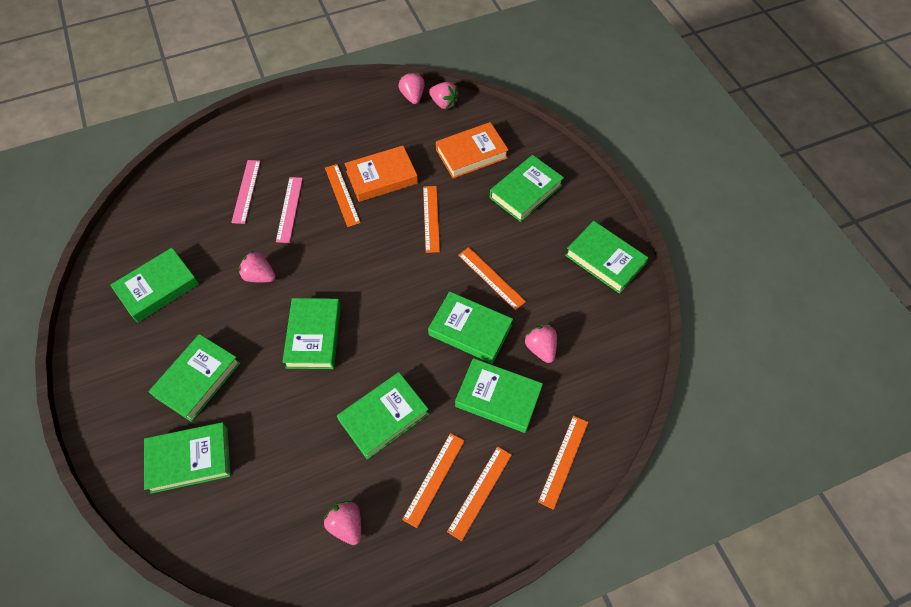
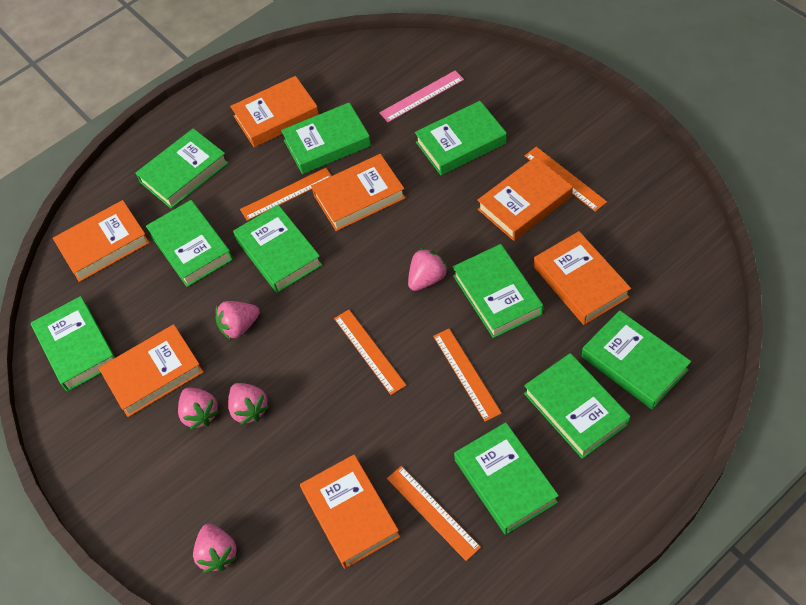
green book: 9 -> 10
orange book: 2 -> 7
orange ruler: 6 -> 5
pink ruler: 2 -> 1

